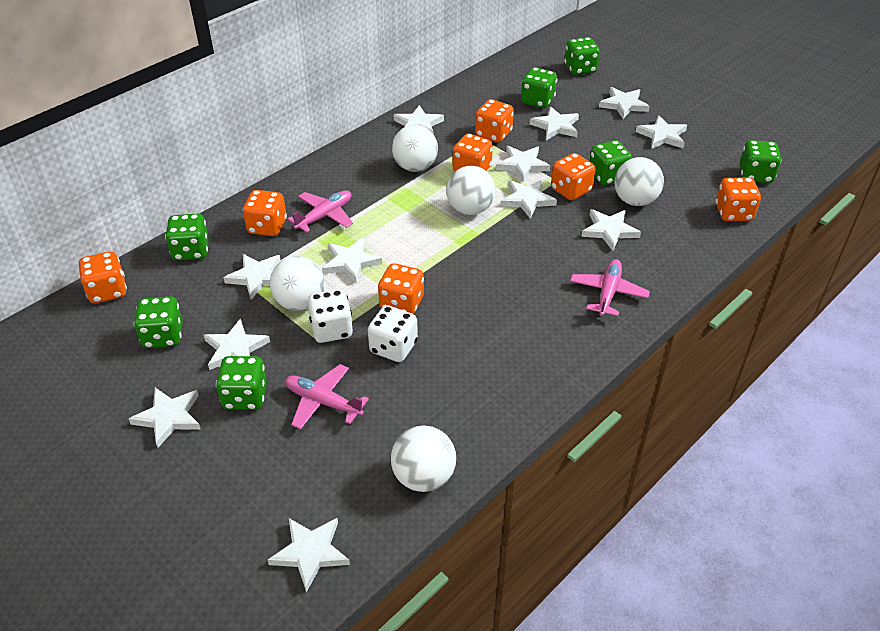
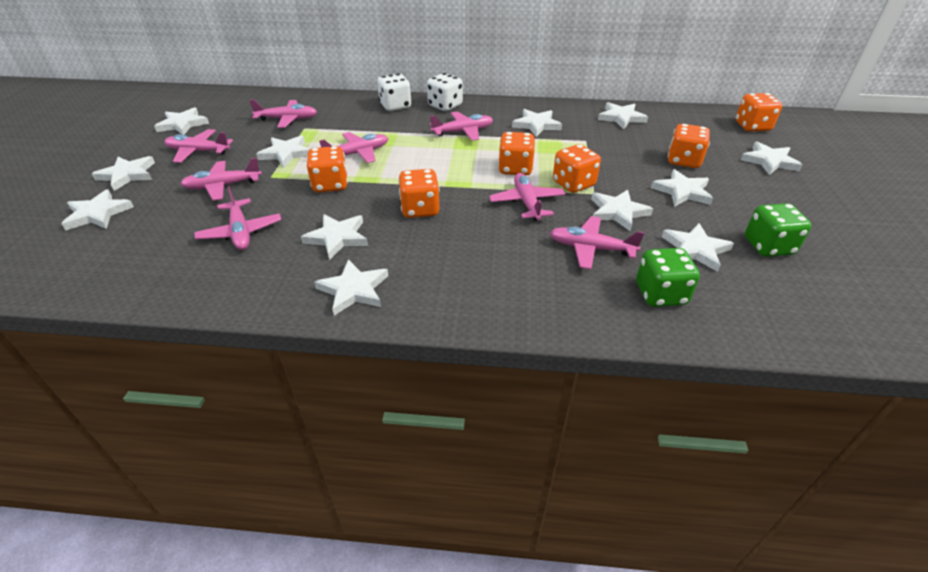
green dice: 7 -> 2
orange dice: 7 -> 6
pink plane: 3 -> 8
white ball: 5 -> 0

